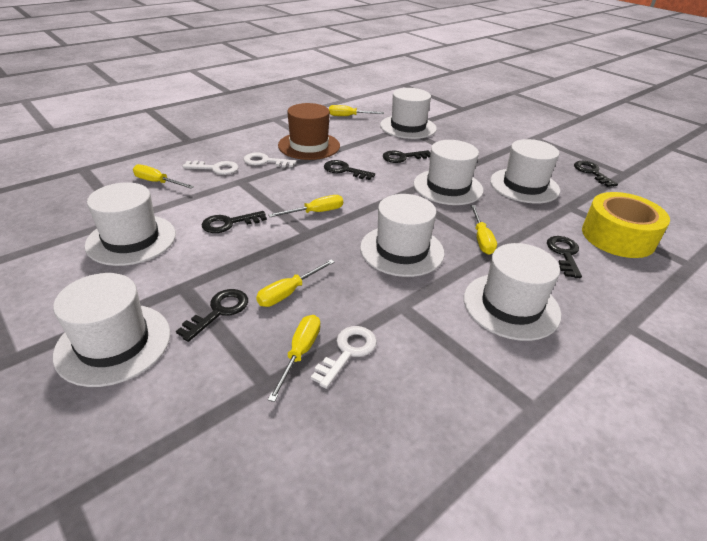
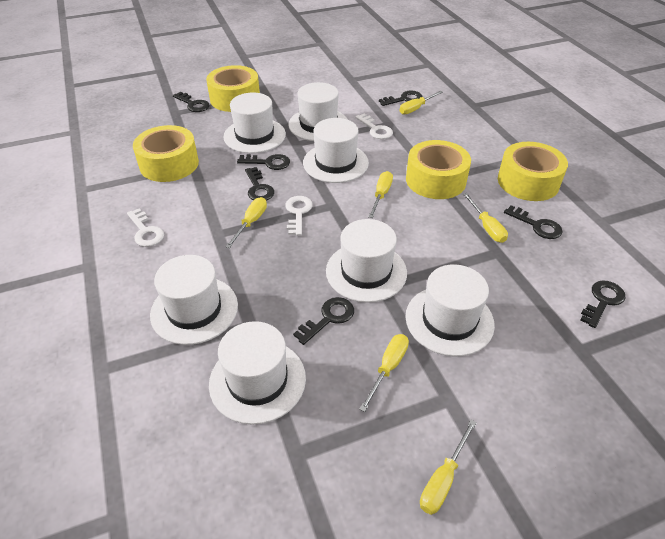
black key: 6 -> 7
brown hat: 1 -> 0
yellow tape: 1 -> 4

